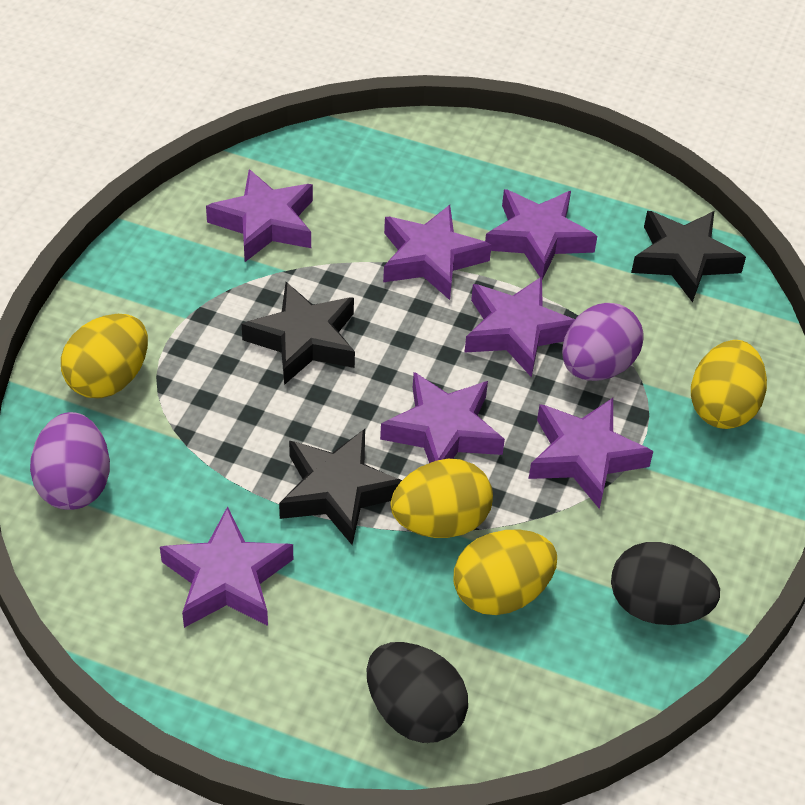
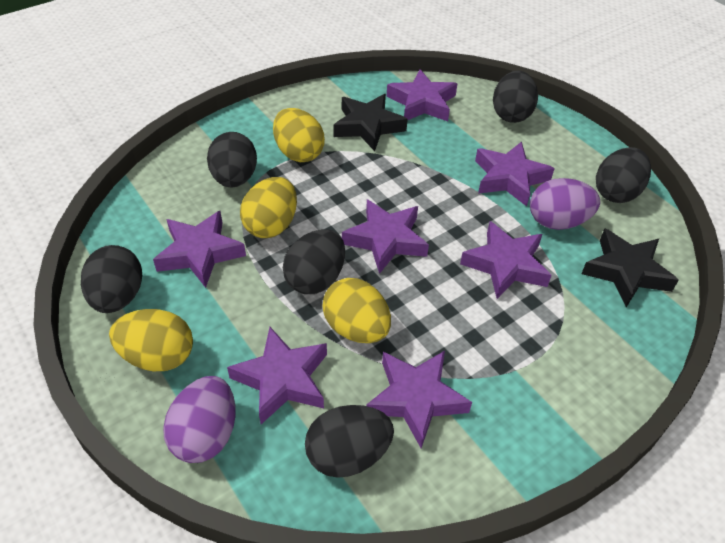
black egg: 2 -> 6
black star: 3 -> 2

